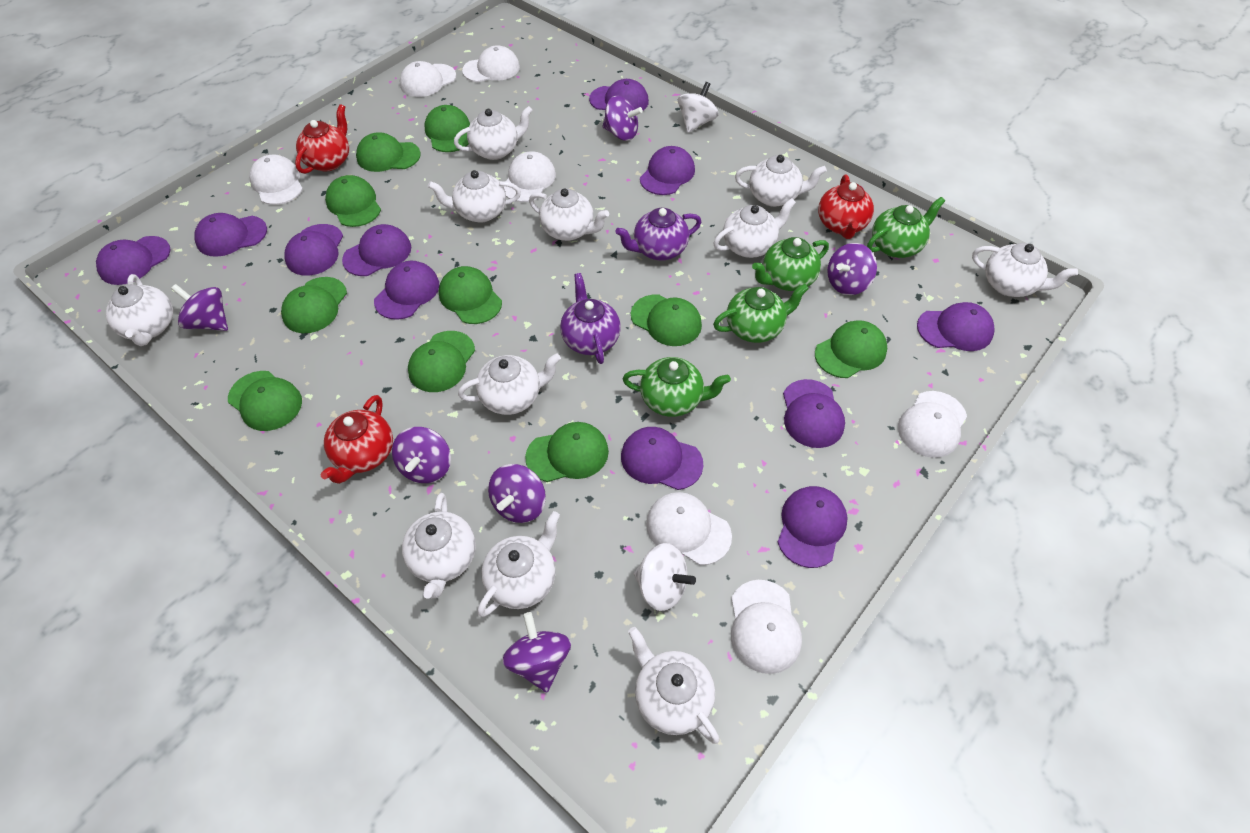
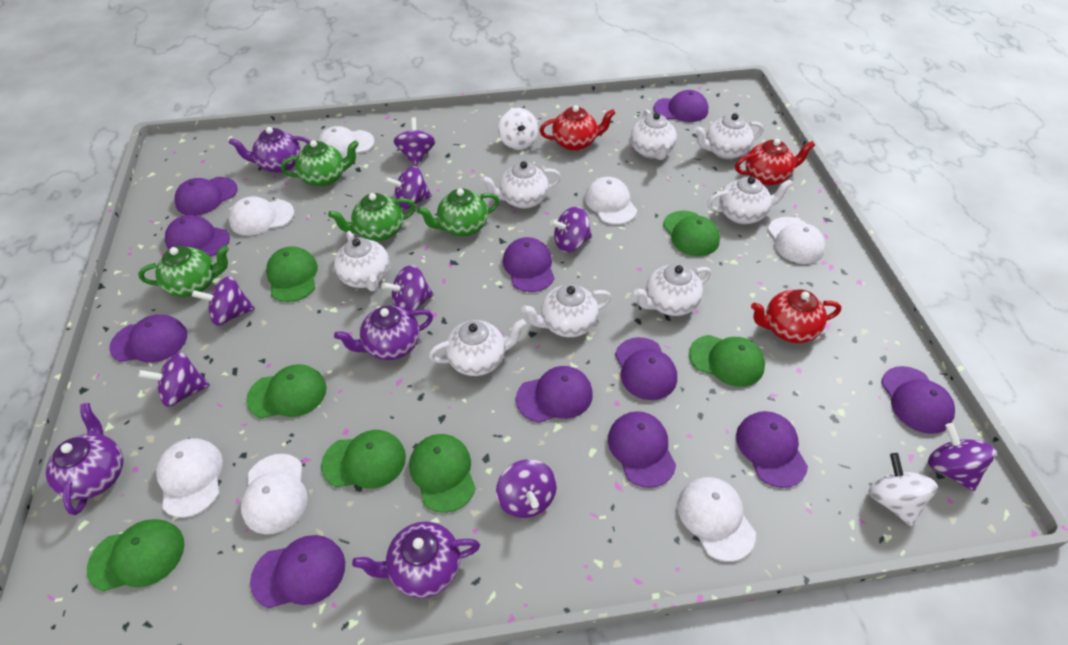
green cap: 10 -> 7
purple spinning top: 6 -> 8
purple teapot: 2 -> 4
white teapot: 11 -> 8

